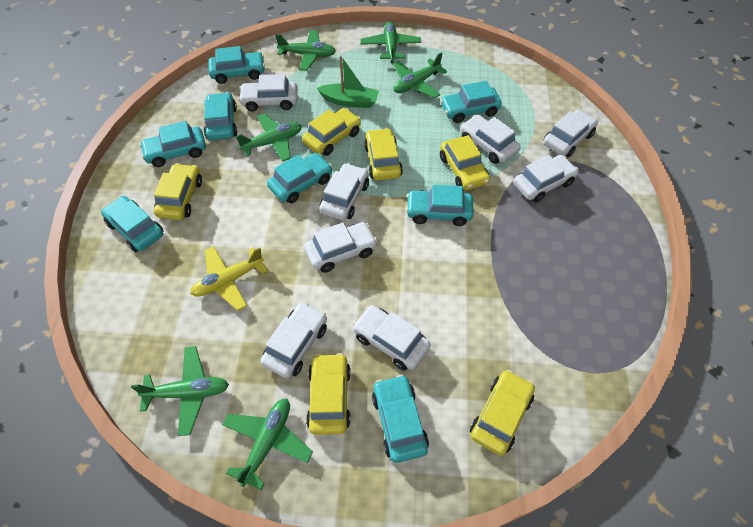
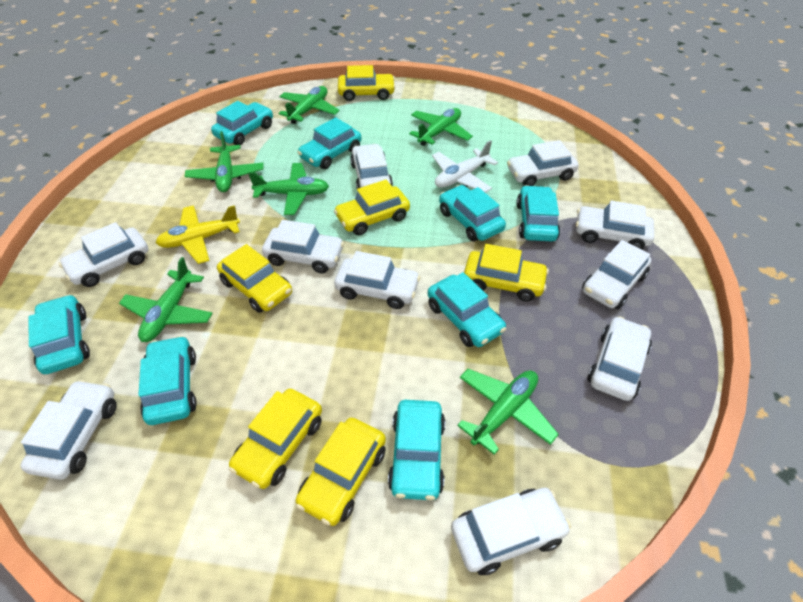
green boat: 1 -> 0
white car: 8 -> 10
white plane: 0 -> 1

